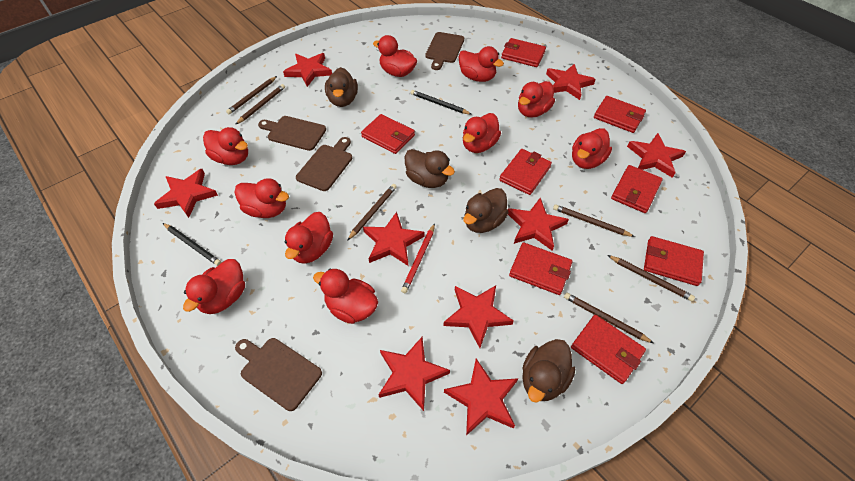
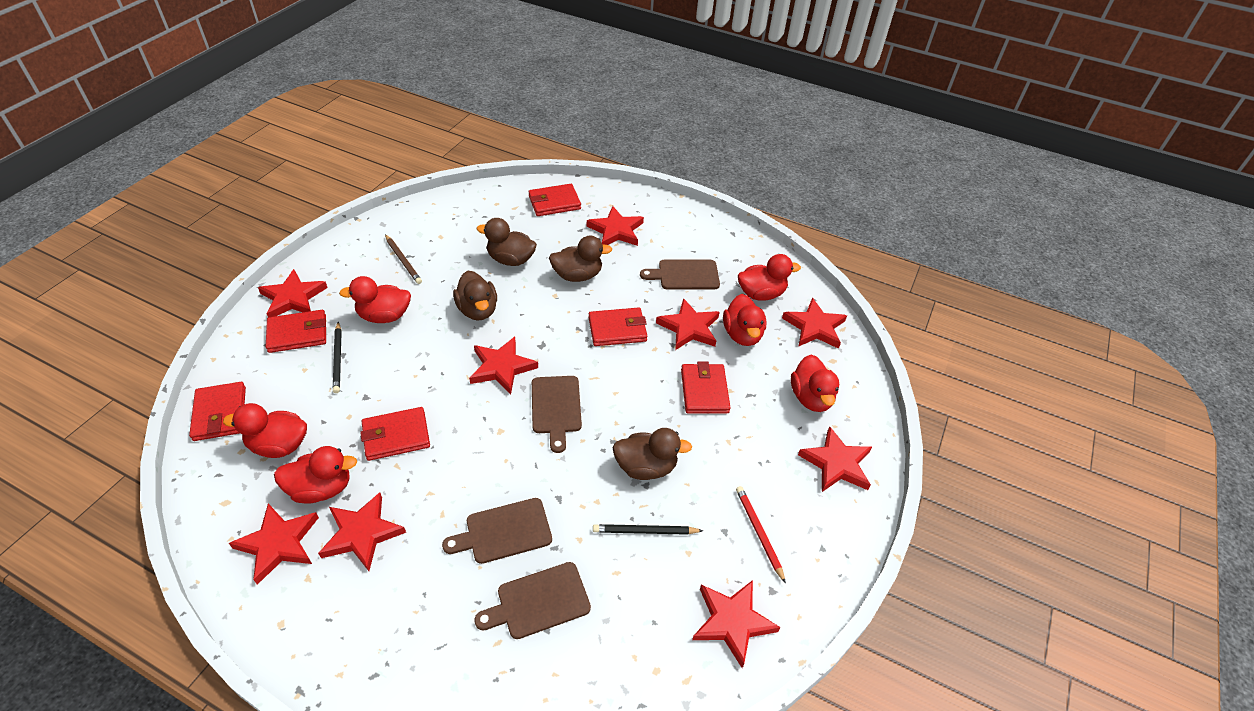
brown pencil: 6 -> 1
red duck: 10 -> 6
red wallet: 8 -> 6

